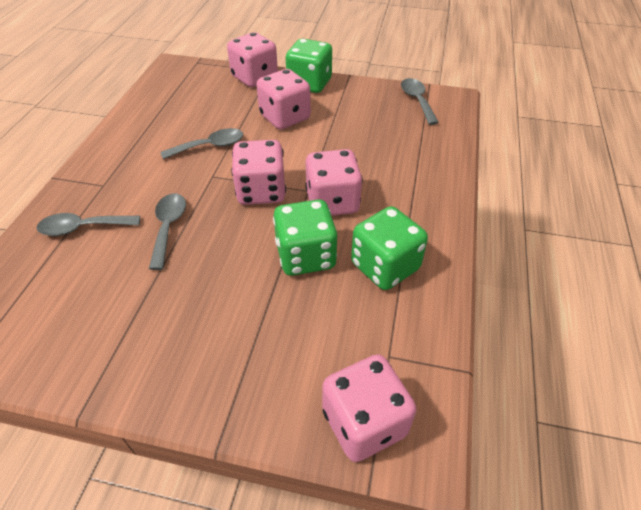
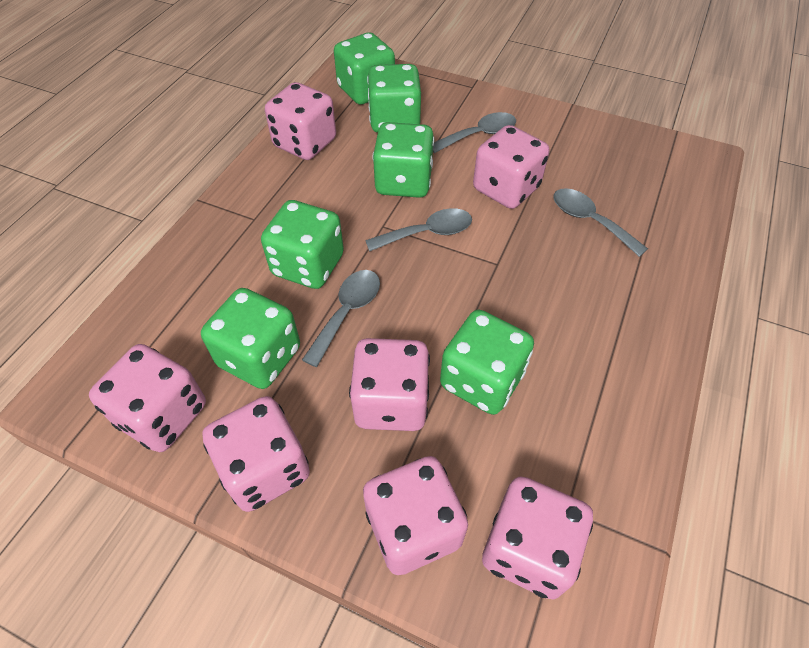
green dice: 3 -> 6
pink dice: 5 -> 7

